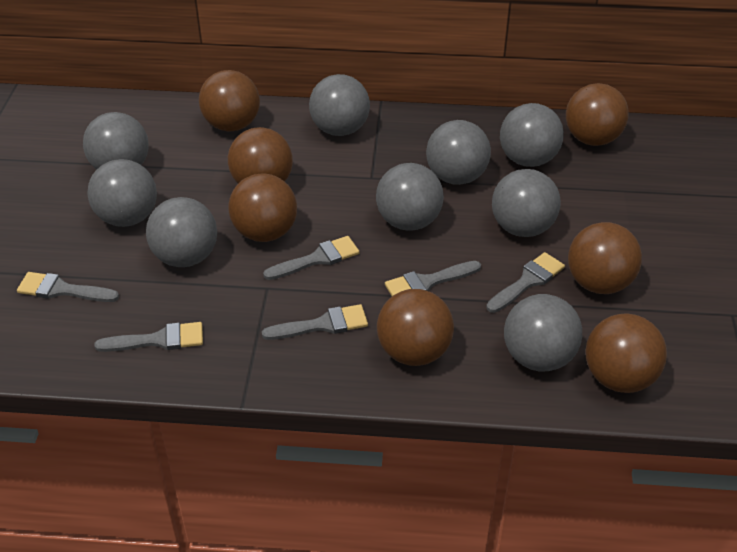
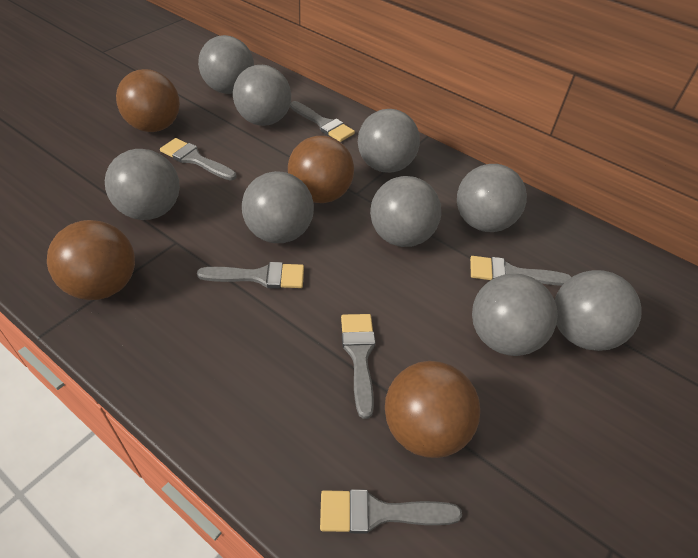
brown ball: 7 -> 4

